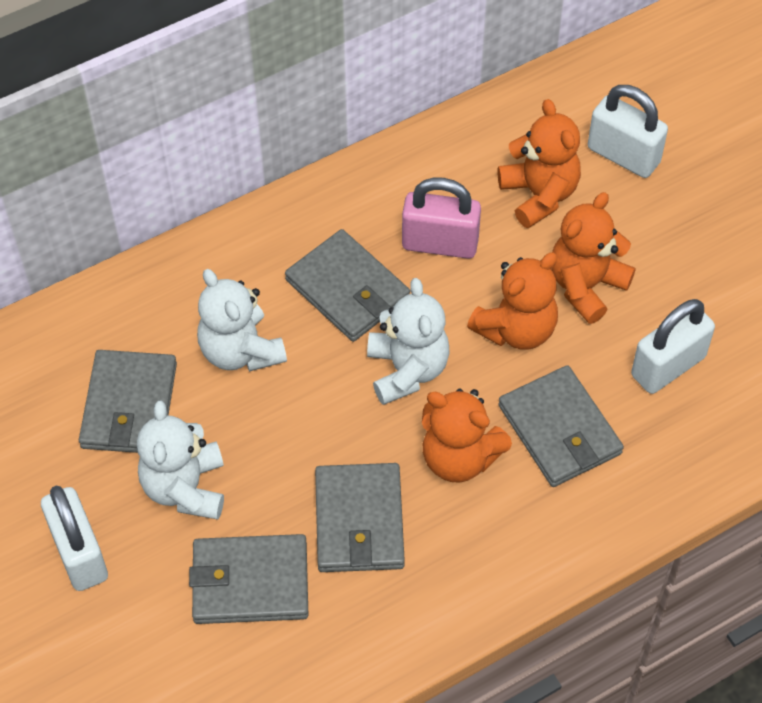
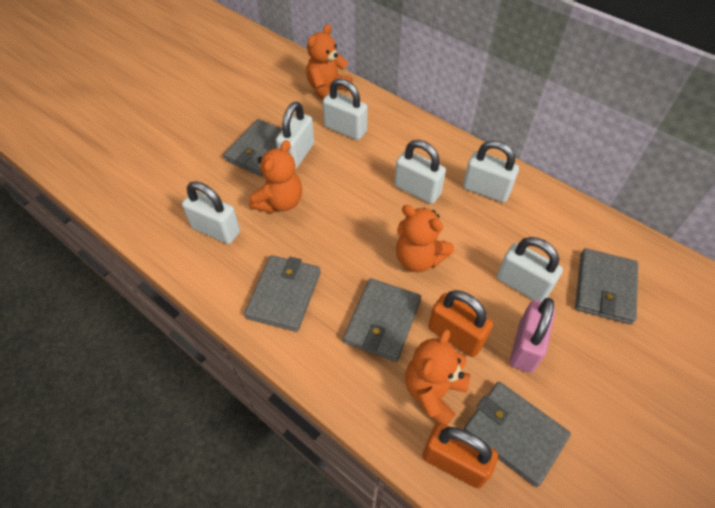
orange padlock: 0 -> 2
white padlock: 3 -> 6
white teddy bear: 3 -> 0

